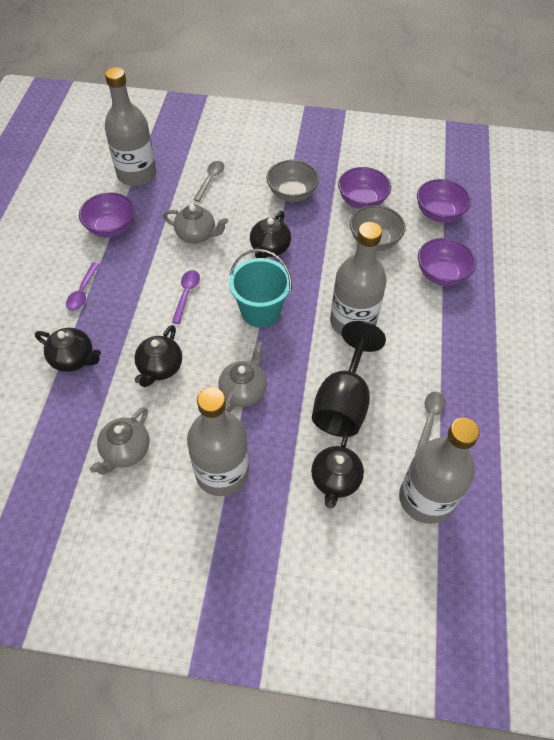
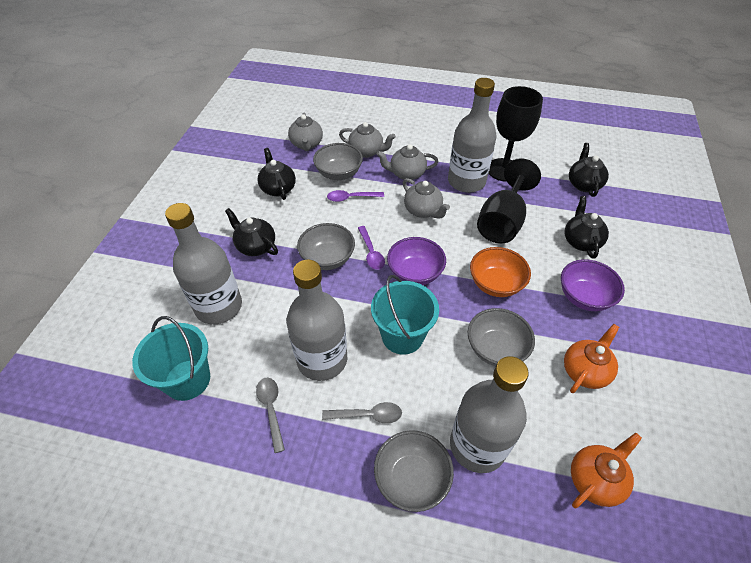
black goblet: 1 -> 2
grey bowl: 2 -> 4
grey teapot: 3 -> 4
orange bowl: 0 -> 1
orange teapot: 0 -> 2
purple bowl: 4 -> 2
turquoise bucket: 1 -> 2

